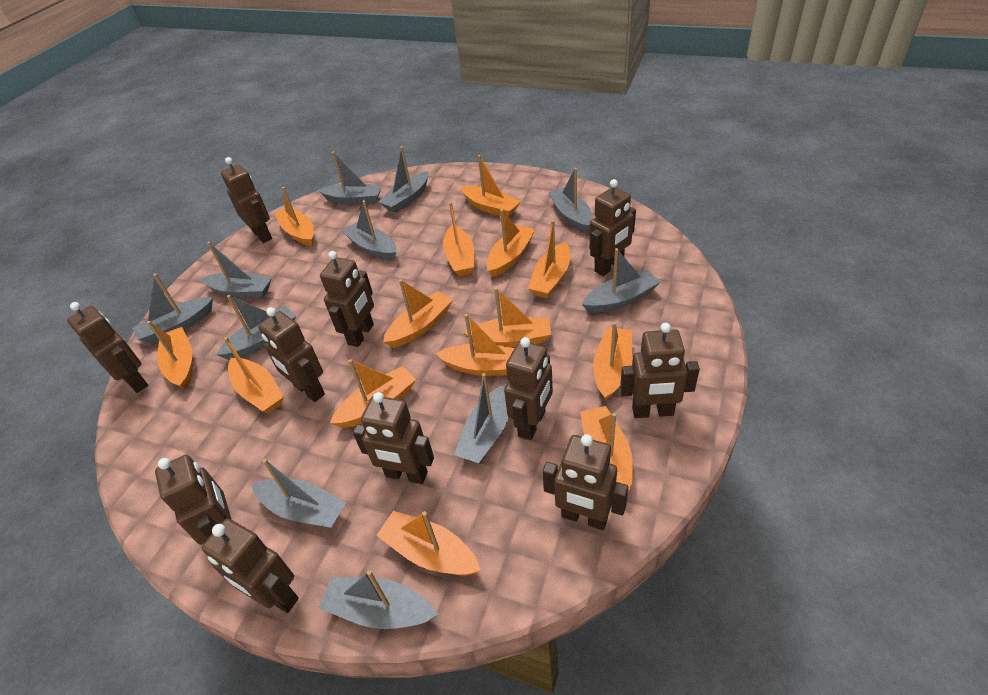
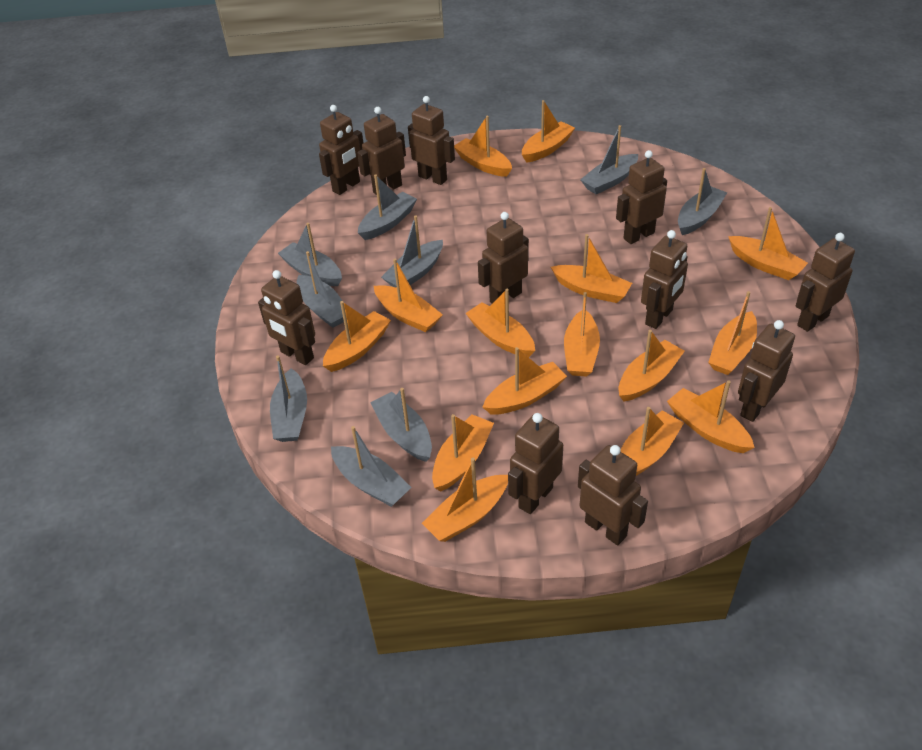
grey boat: 11 -> 9
orange boat: 14 -> 15

